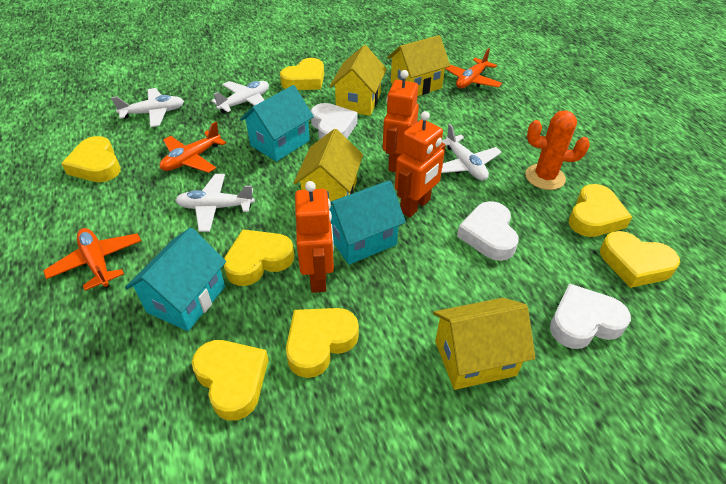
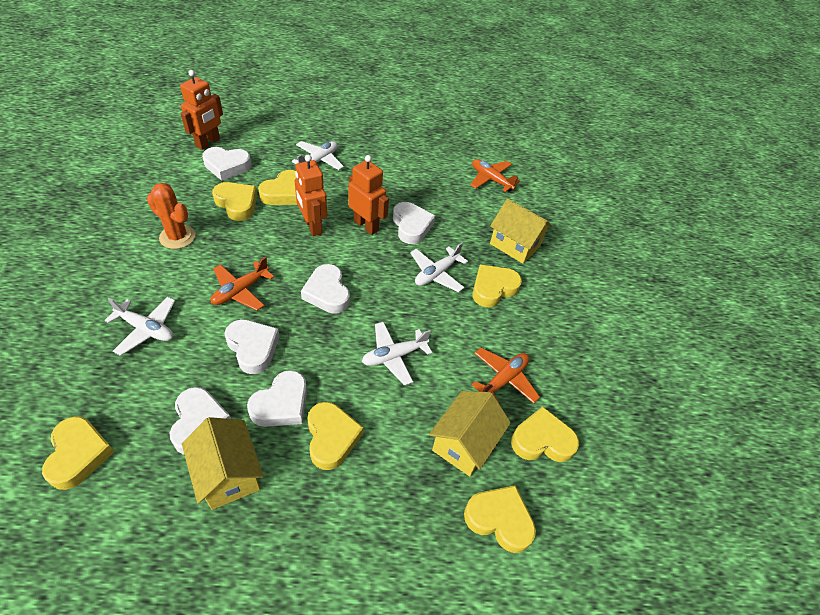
turquoise house: 3 -> 0
white heart: 3 -> 6
yellow house: 4 -> 3

